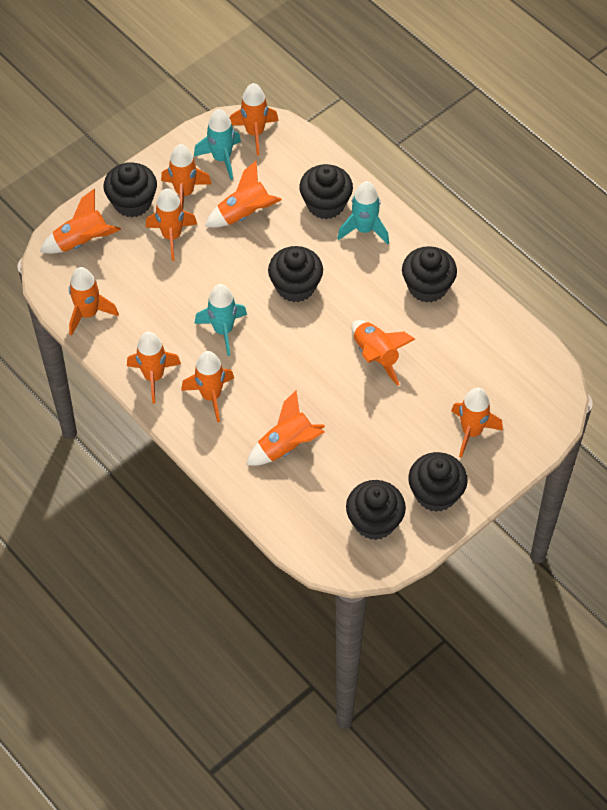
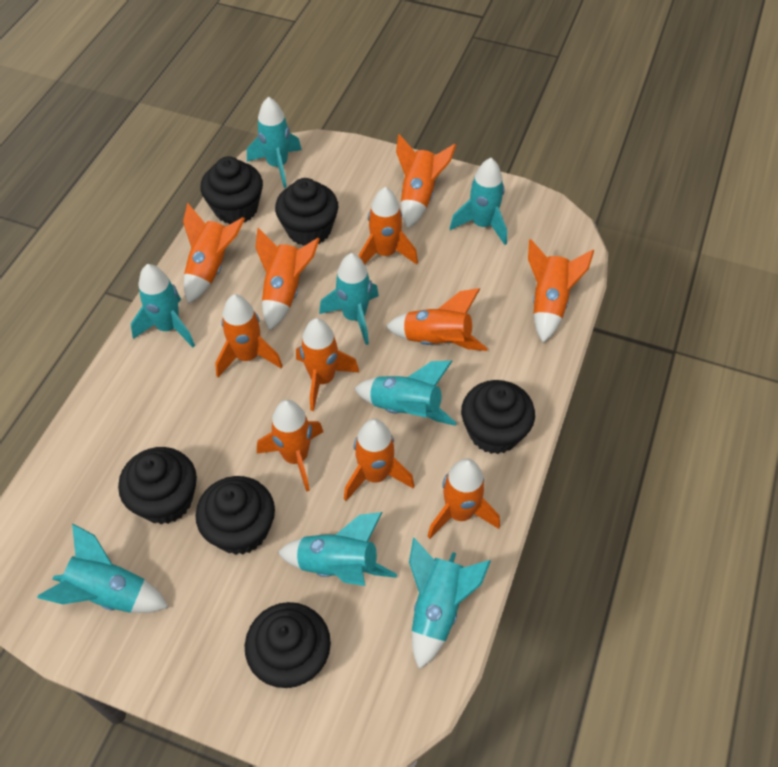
turquoise rocket: 3 -> 8

